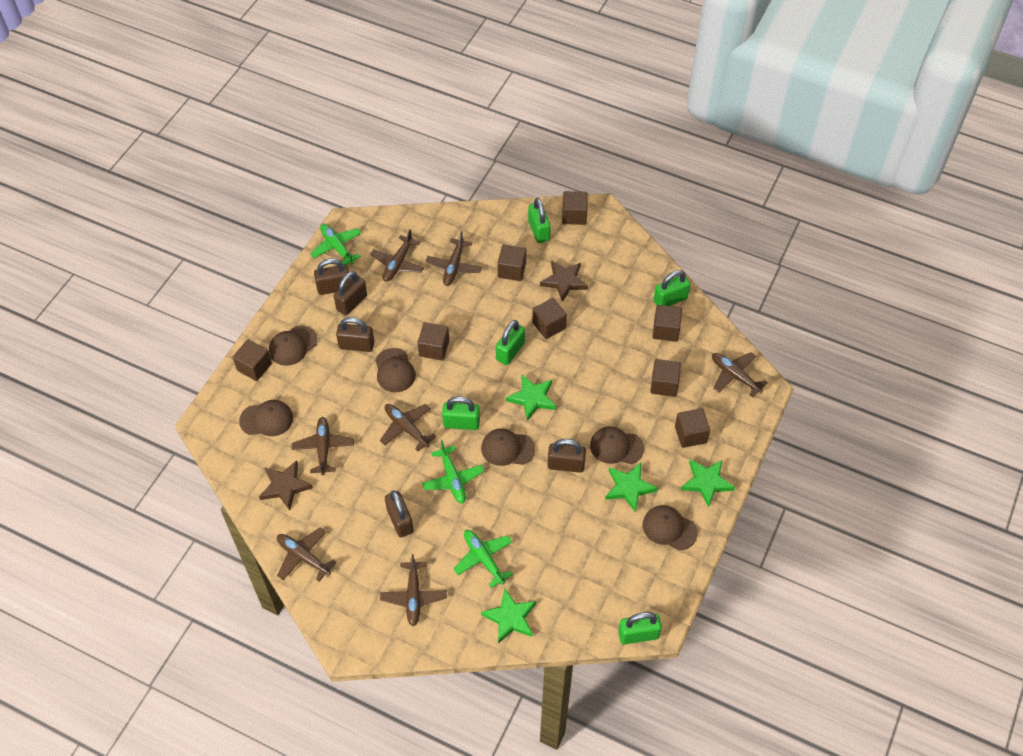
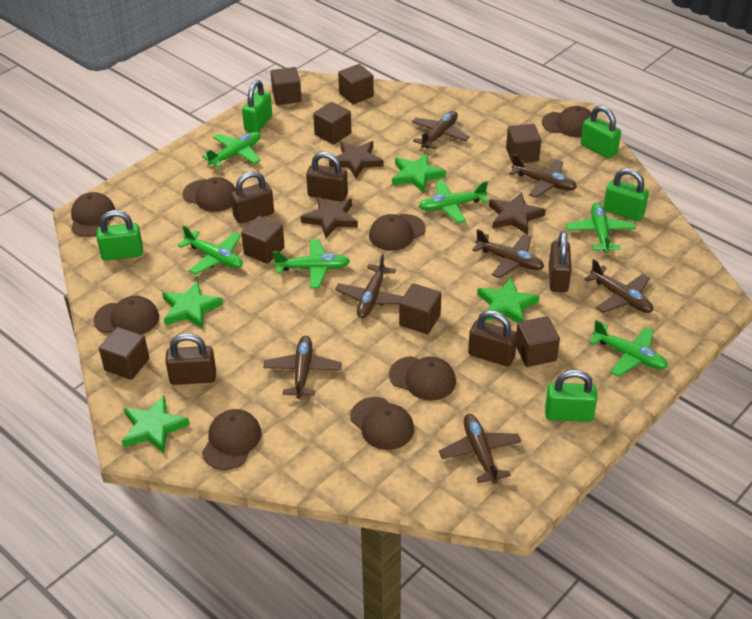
brown cap: 6 -> 8
brown star: 2 -> 3
green plane: 3 -> 6

